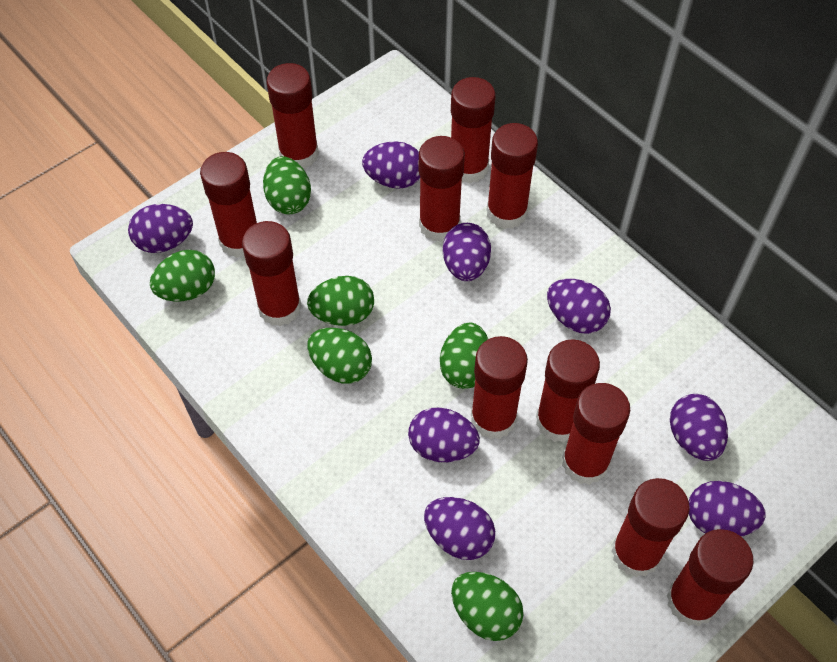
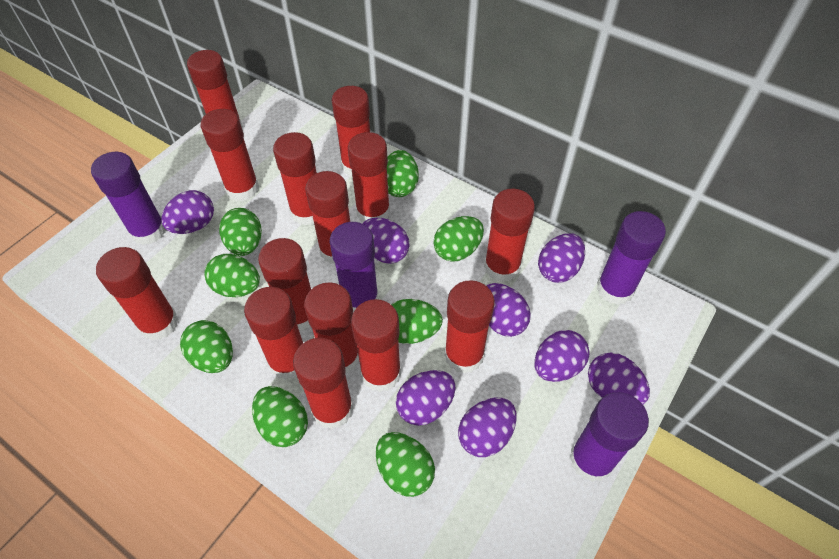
green egg: 6 -> 8
purple glue stick: 0 -> 4
red glue stick: 11 -> 14

